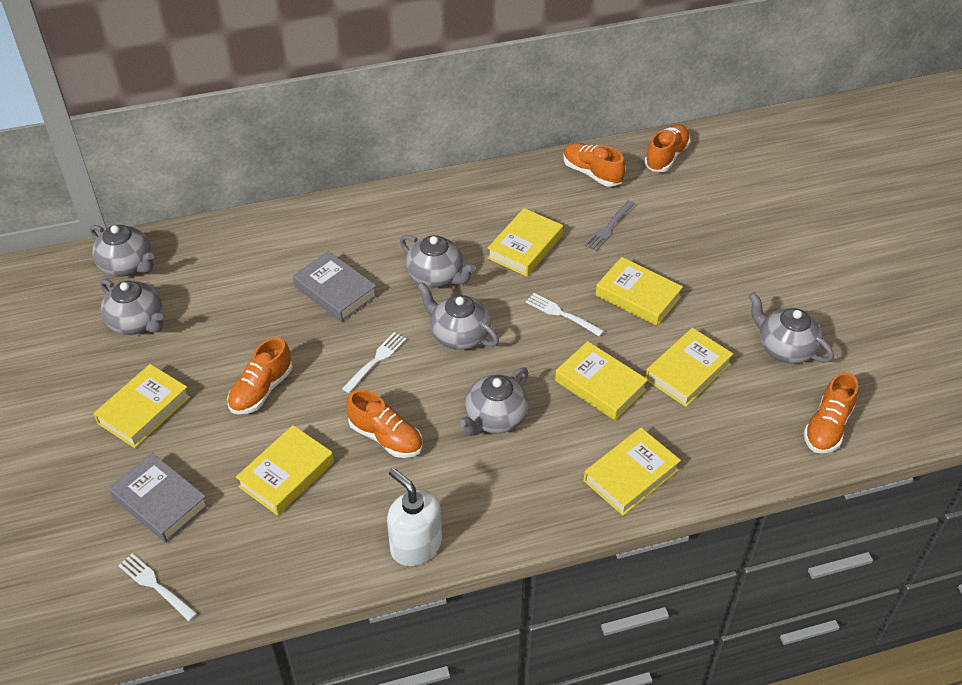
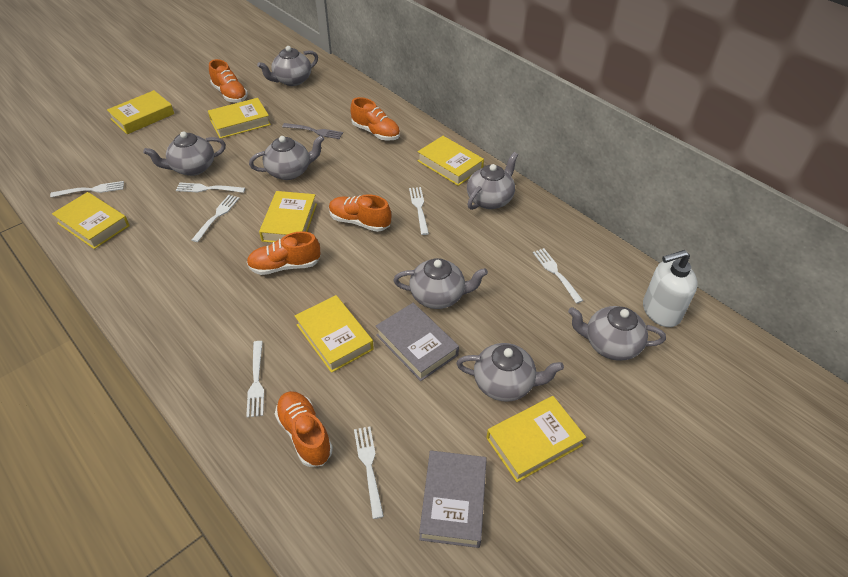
grey teapot: 6 -> 7
white fork: 3 -> 7

